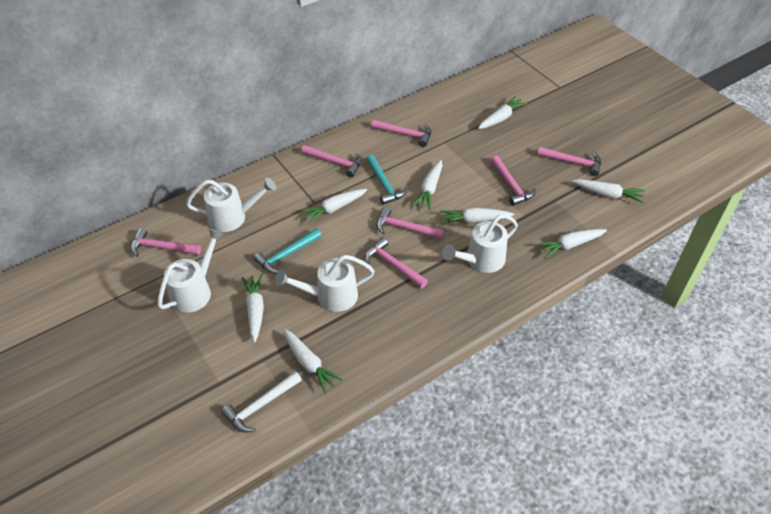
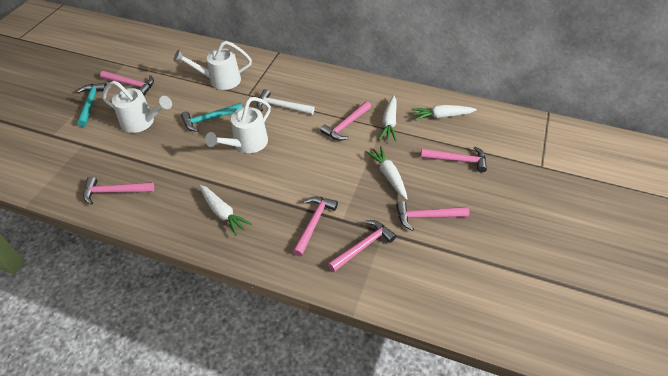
white carrot: 8 -> 4
white watering can: 4 -> 3

